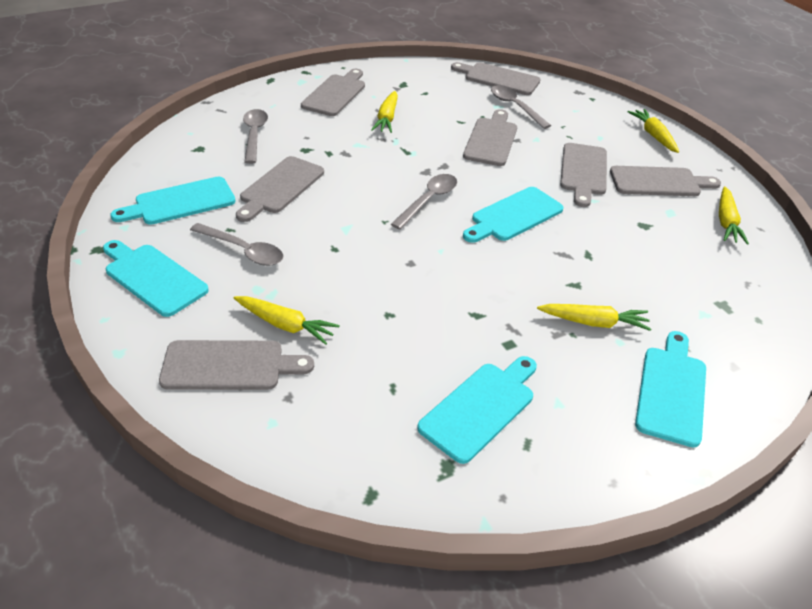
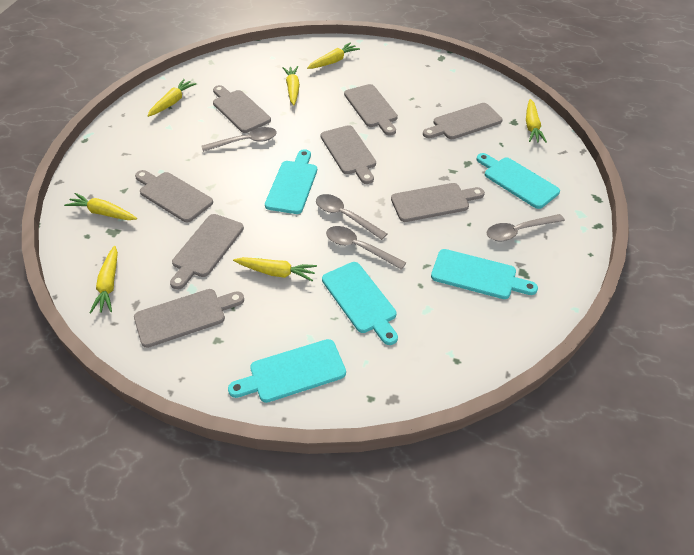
grey cutting board: 7 -> 8
yellow carrot: 5 -> 7

